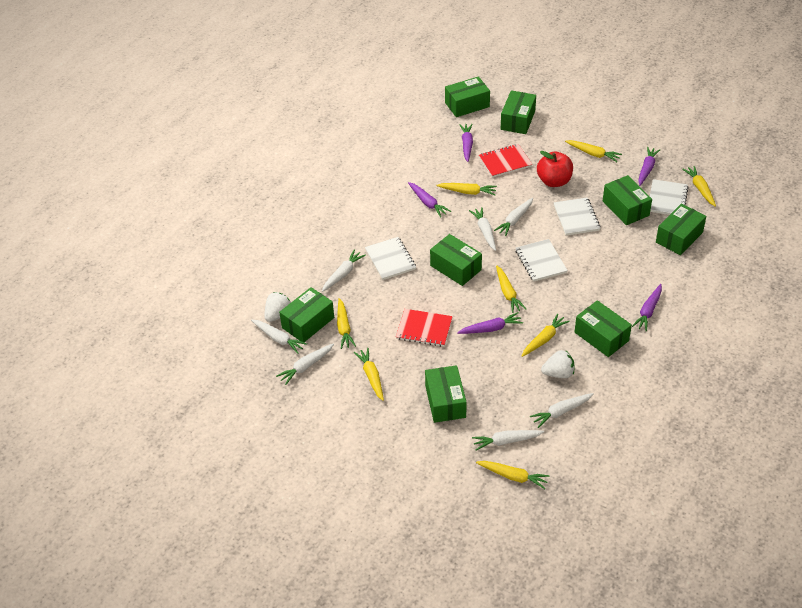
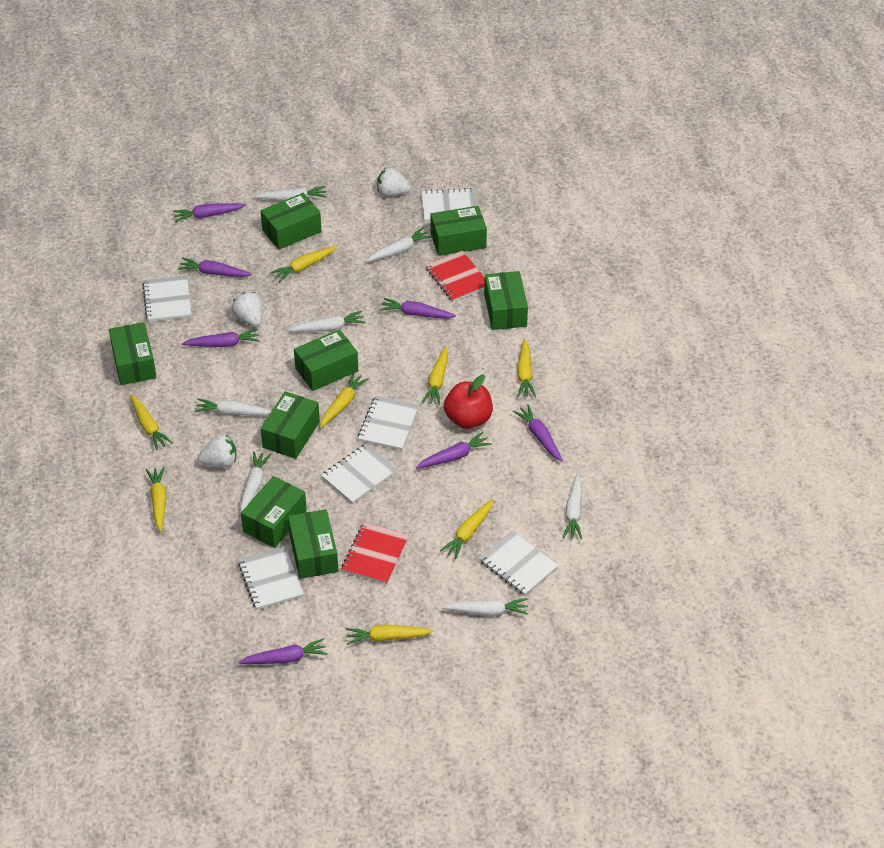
purple carrot: 5 -> 7
white notebook: 4 -> 6
white strawberry: 2 -> 3

